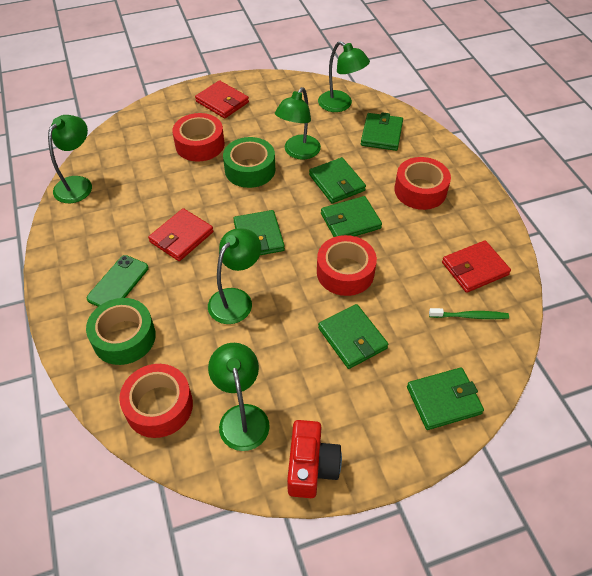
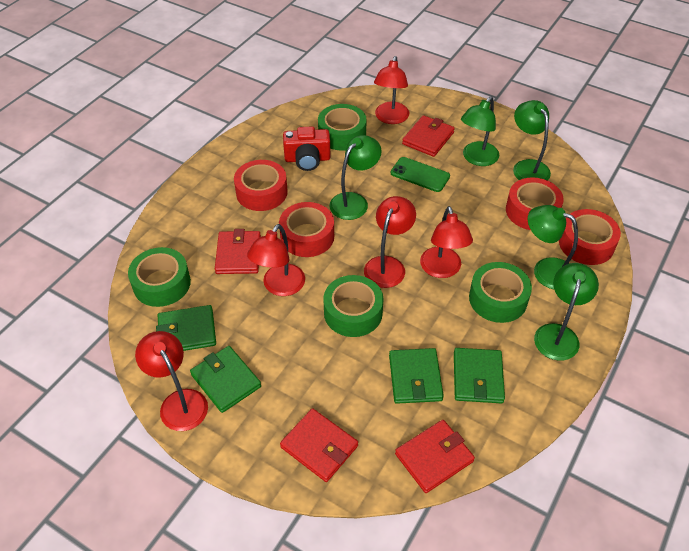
green tape: 2 -> 4
green toothbrush: 1 -> 0
green wallet: 6 -> 4
red lamp: 0 -> 5
red wallet: 3 -> 4

